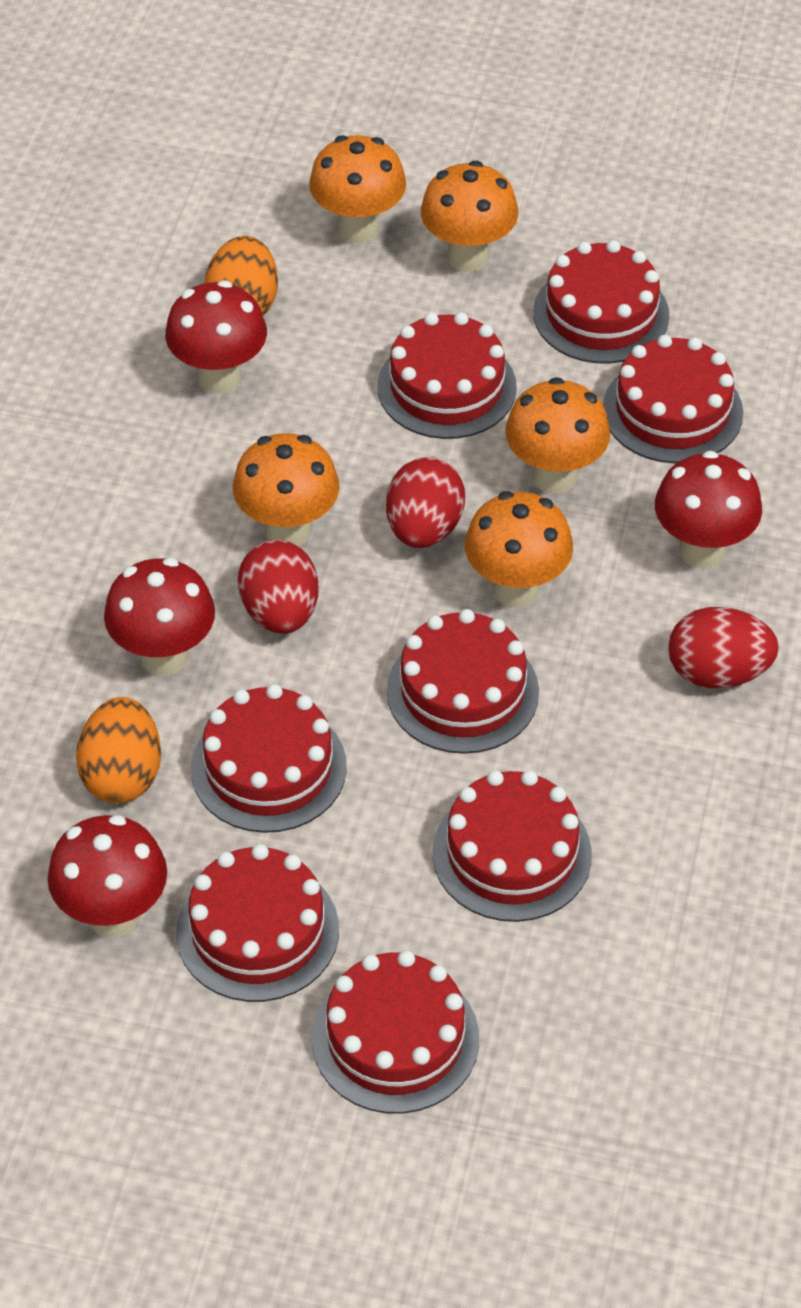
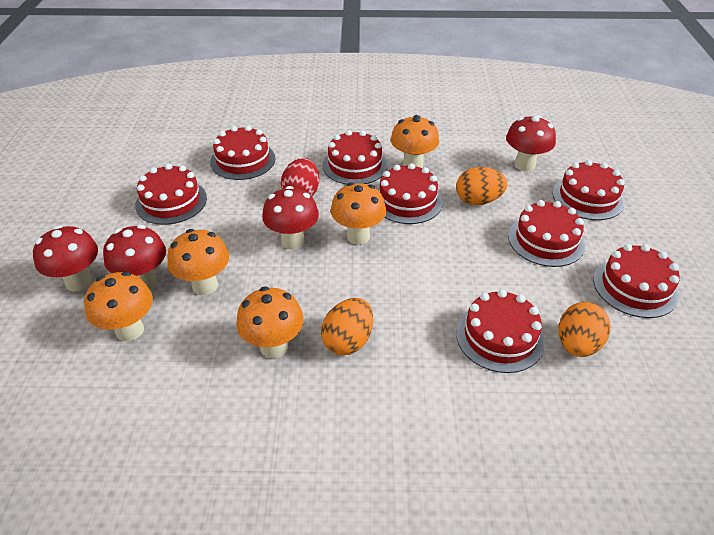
orange egg: 2 -> 3
red egg: 3 -> 1

